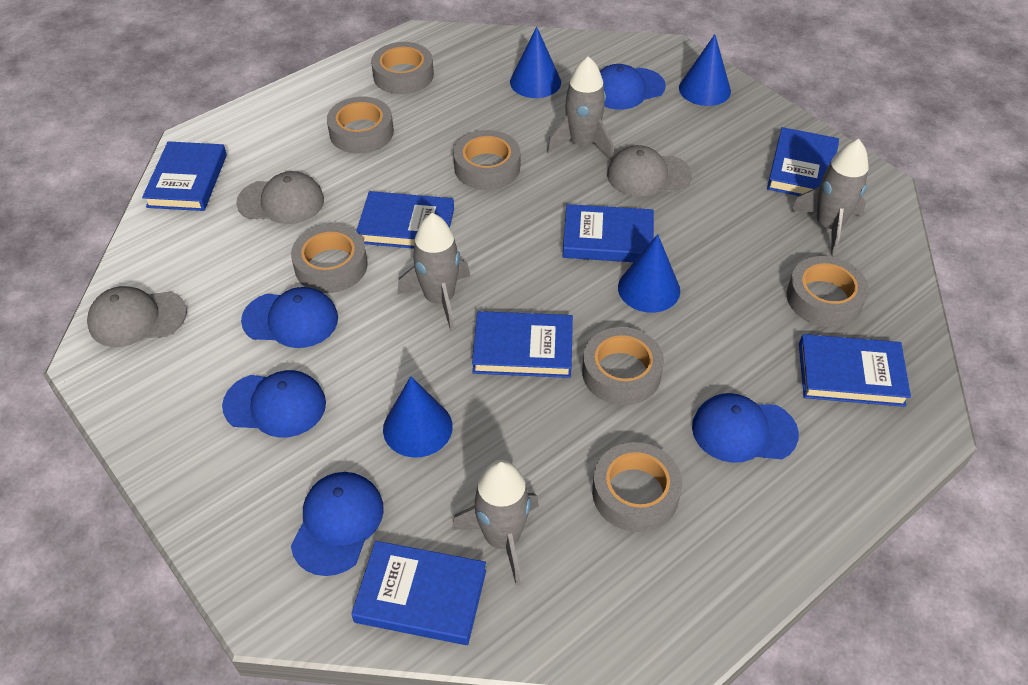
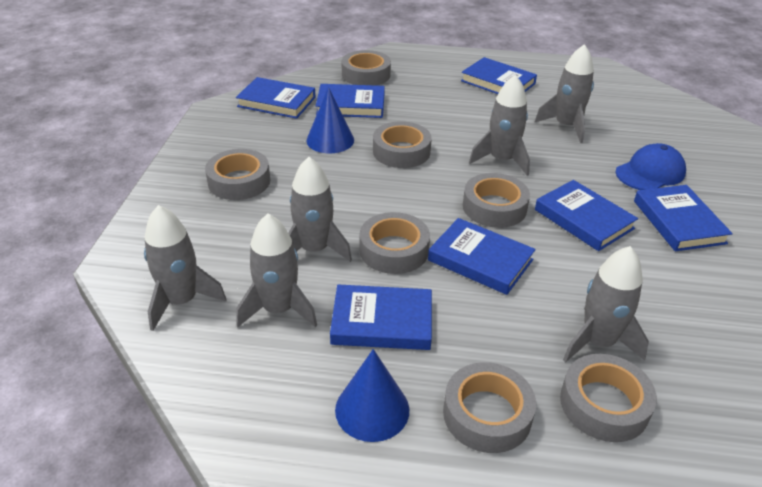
blue cap: 5 -> 1
blue cone: 4 -> 2
grey cap: 3 -> 0
grey rocket: 4 -> 6

